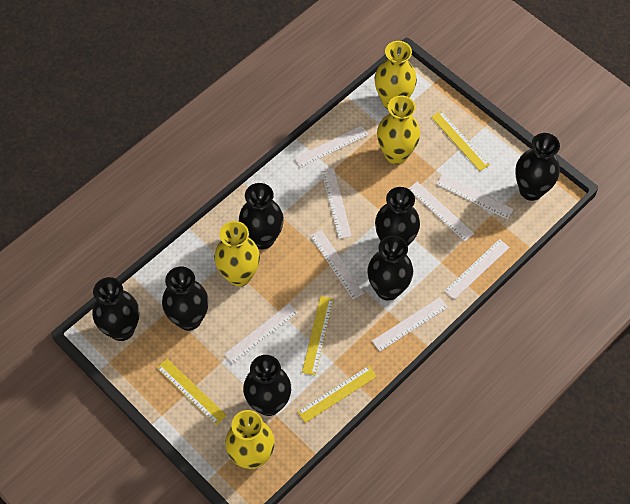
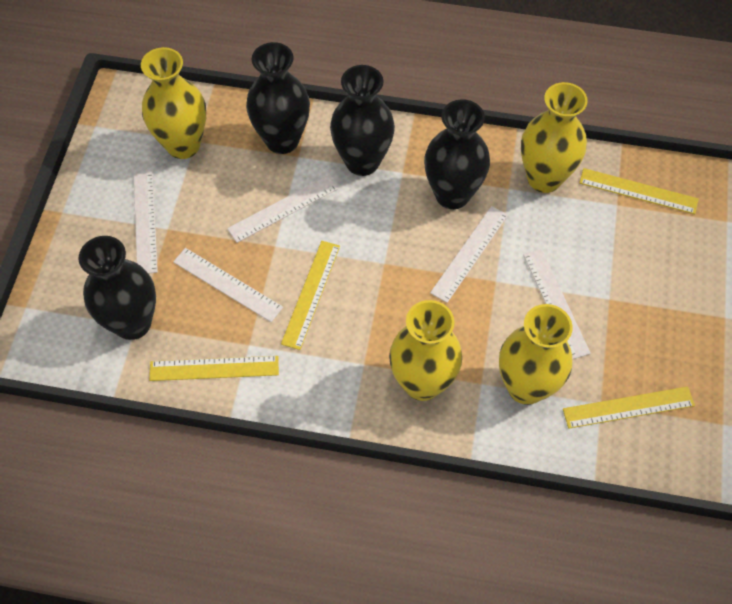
black vase: 7 -> 4
white ruler: 8 -> 5

